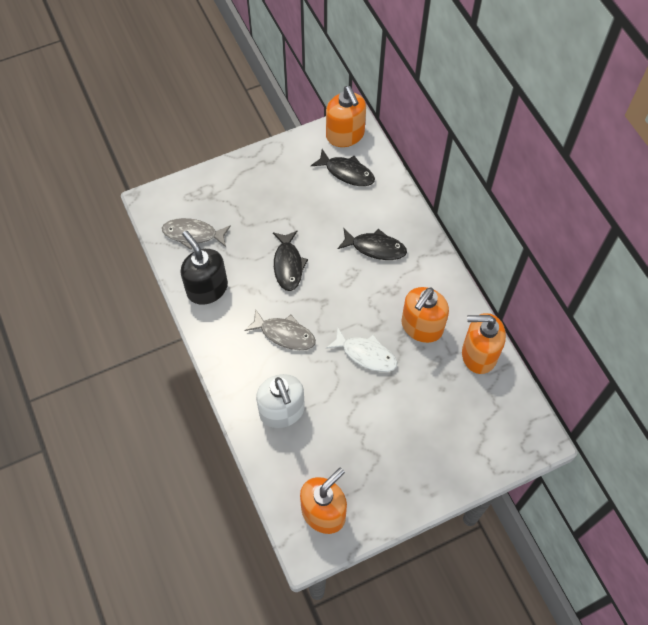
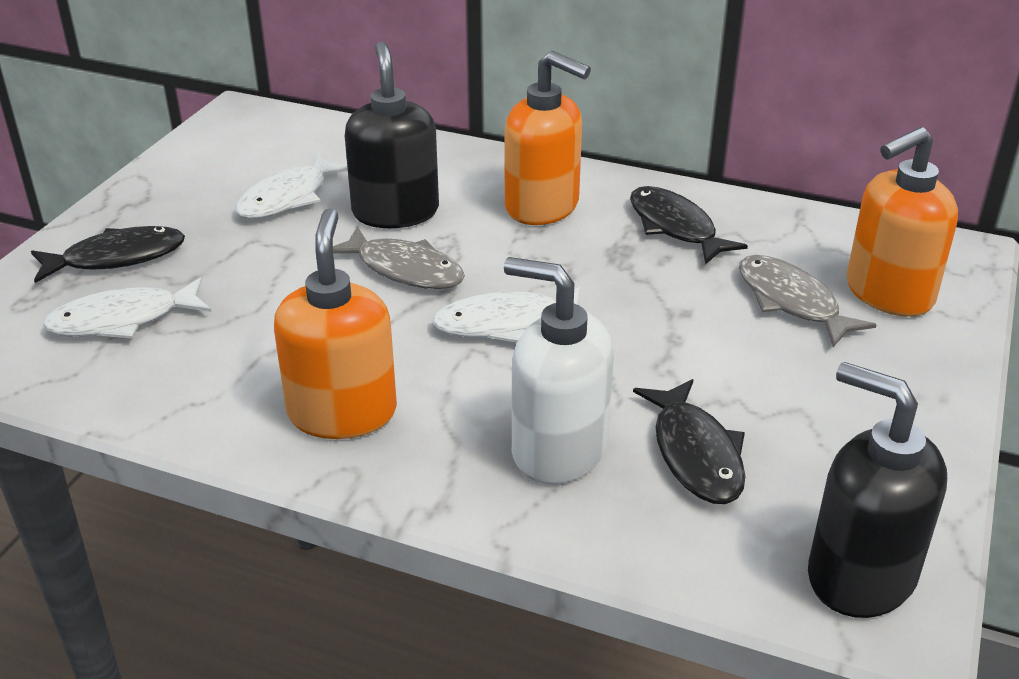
black soap dispenser: 1 -> 2
orange soap dispenser: 4 -> 3
white fish: 1 -> 3

